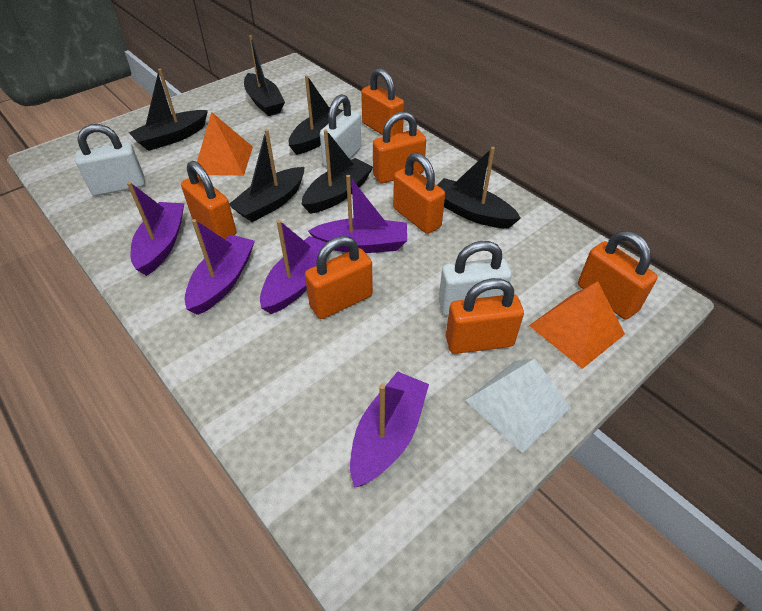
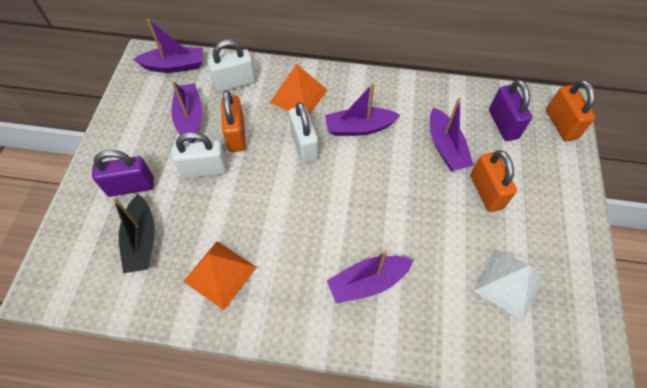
black boat: 6 -> 1
orange padlock: 7 -> 3
purple padlock: 0 -> 2

